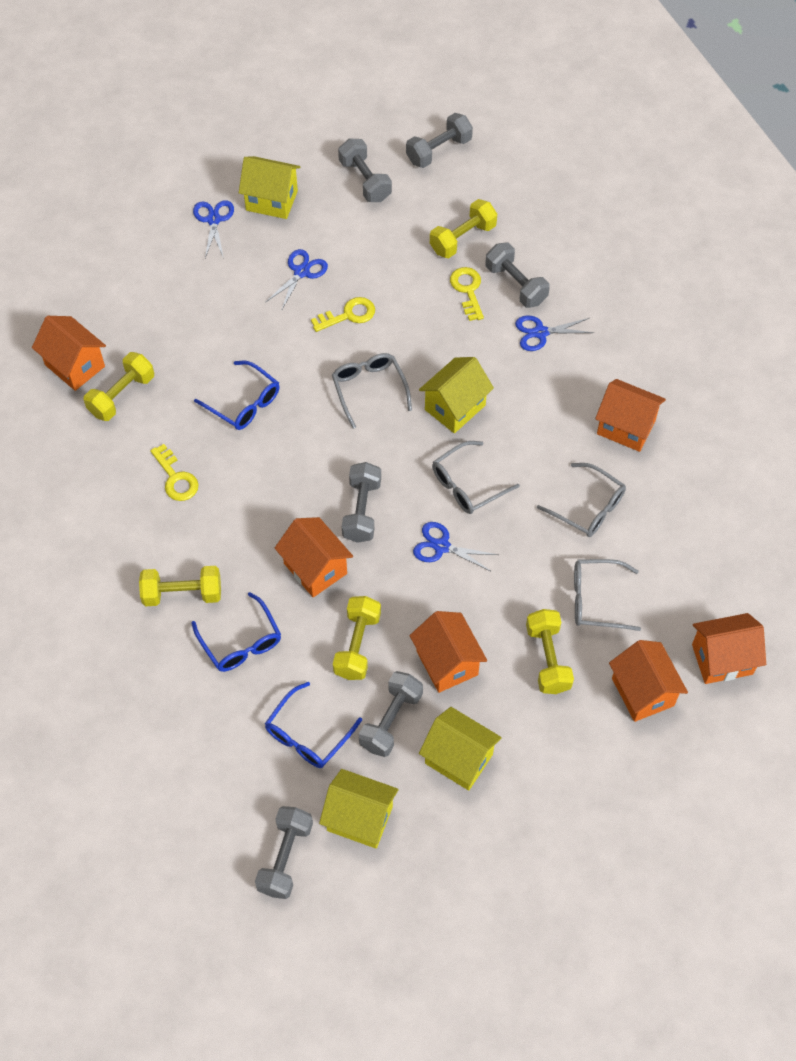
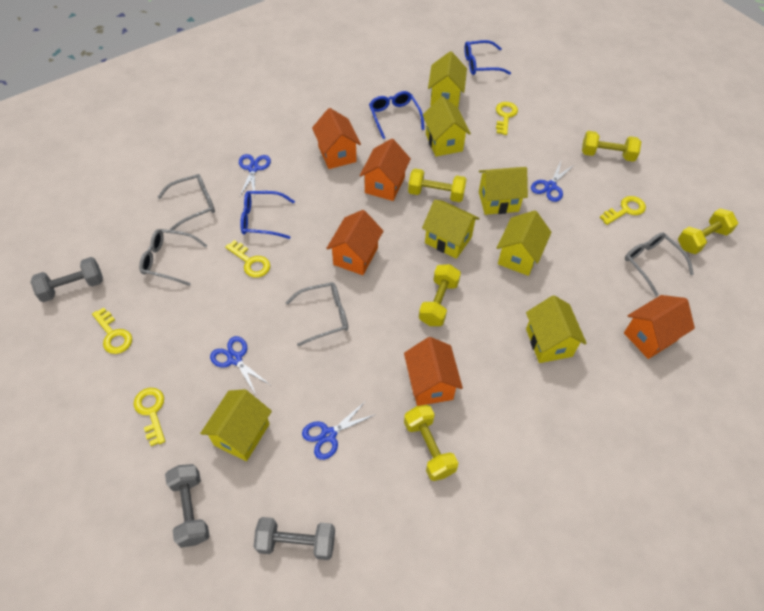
grey dumbbell: 6 -> 3
orange house: 6 -> 5
yellow house: 4 -> 7
yellow key: 3 -> 5

